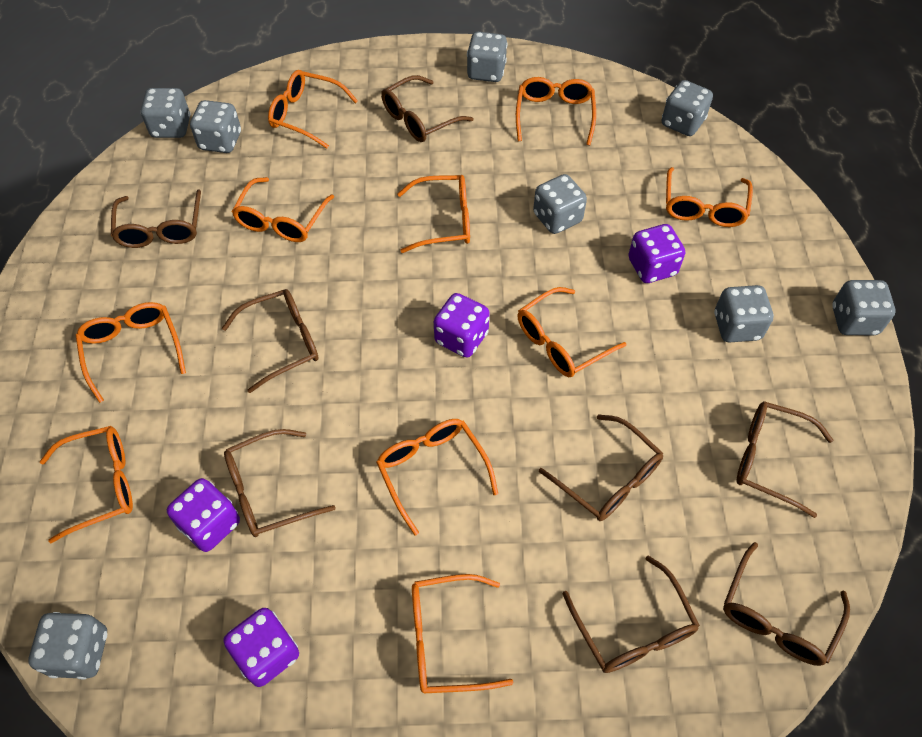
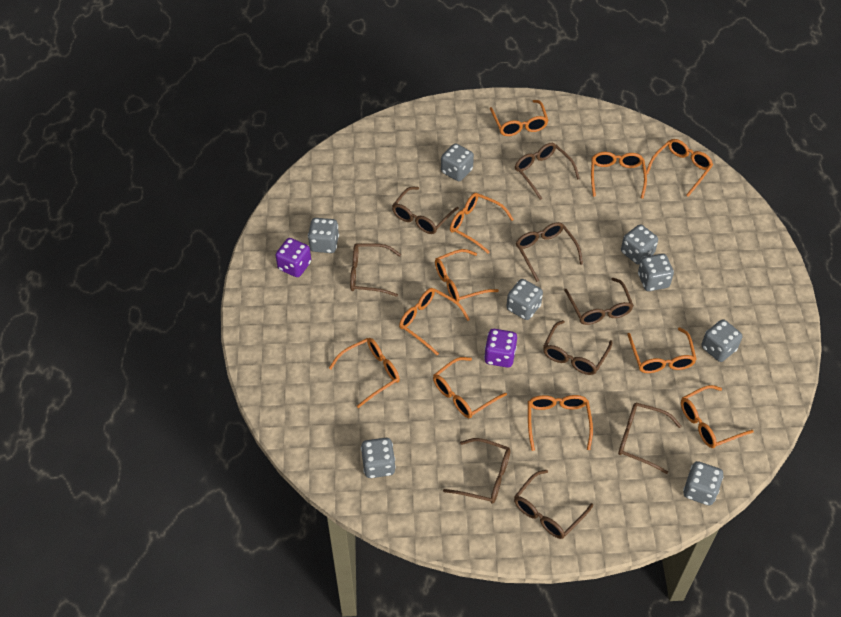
brown glasses: 8 -> 9
orange glasses: 10 -> 11
purple dice: 4 -> 2

